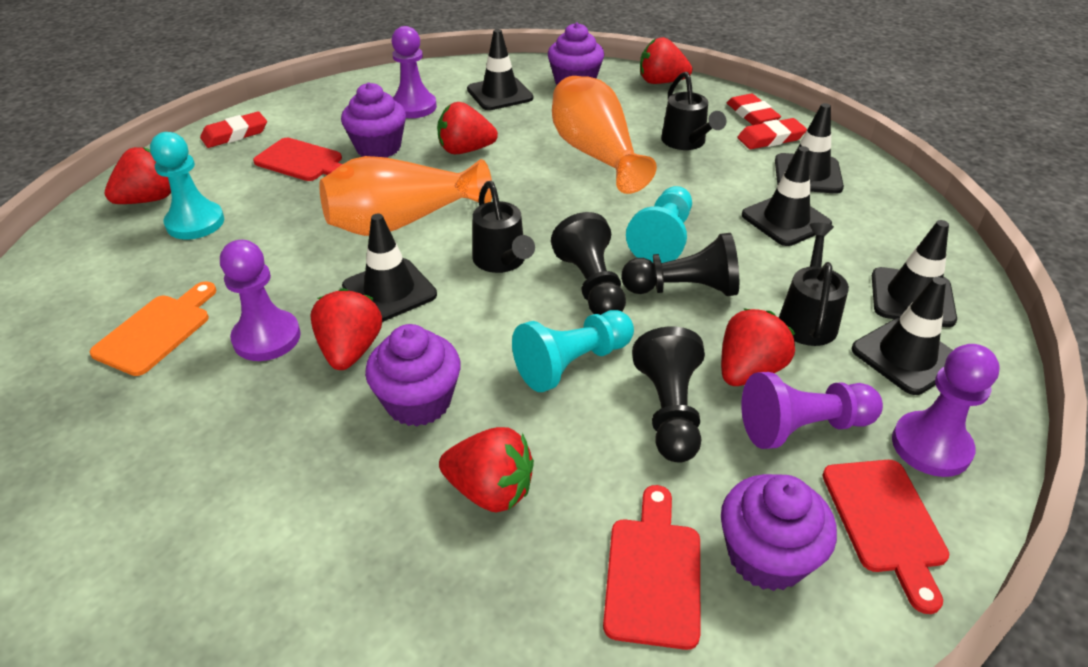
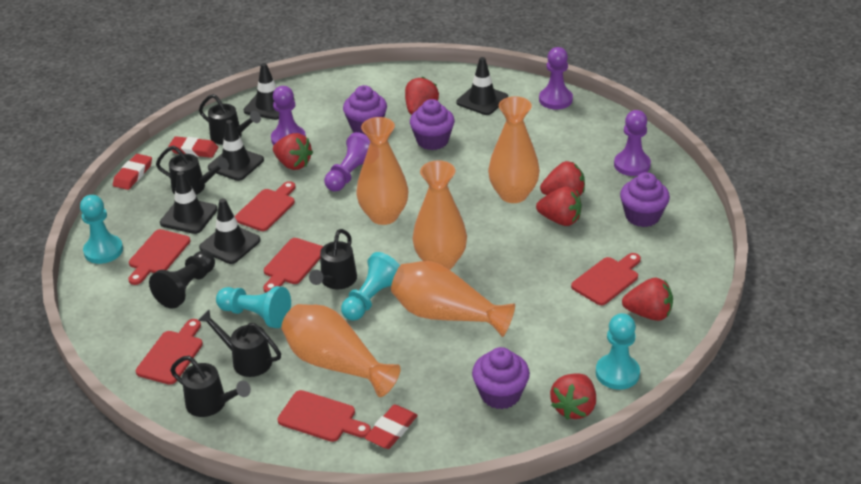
black pawn: 3 -> 1
black traffic cone: 6 -> 5
black watering can: 3 -> 5
orange cutting board: 1 -> 0
orange vase: 2 -> 5
red cutting board: 3 -> 6
turquoise pawn: 3 -> 4

